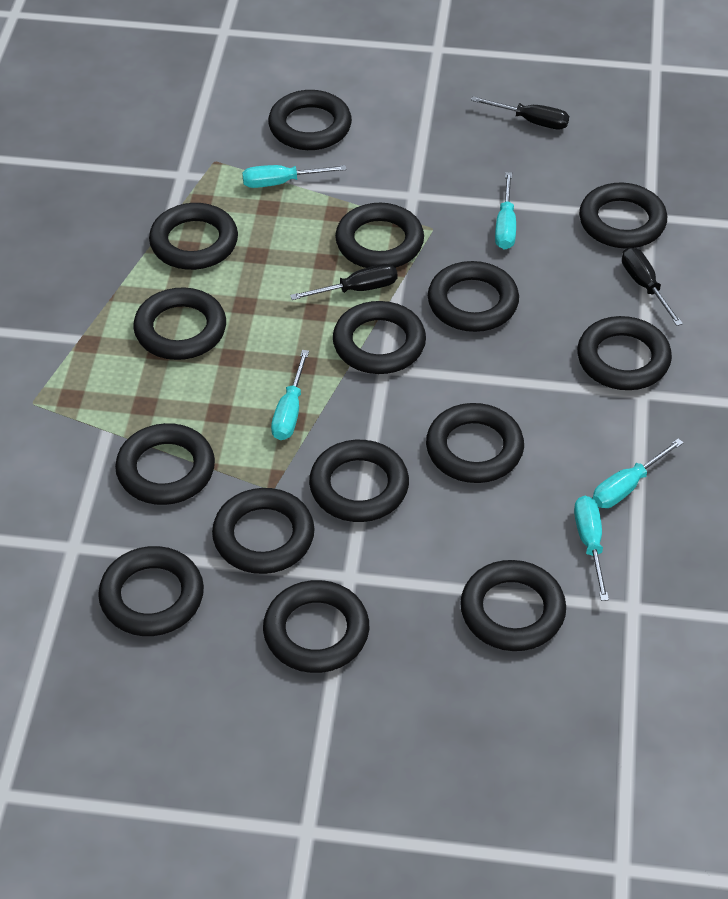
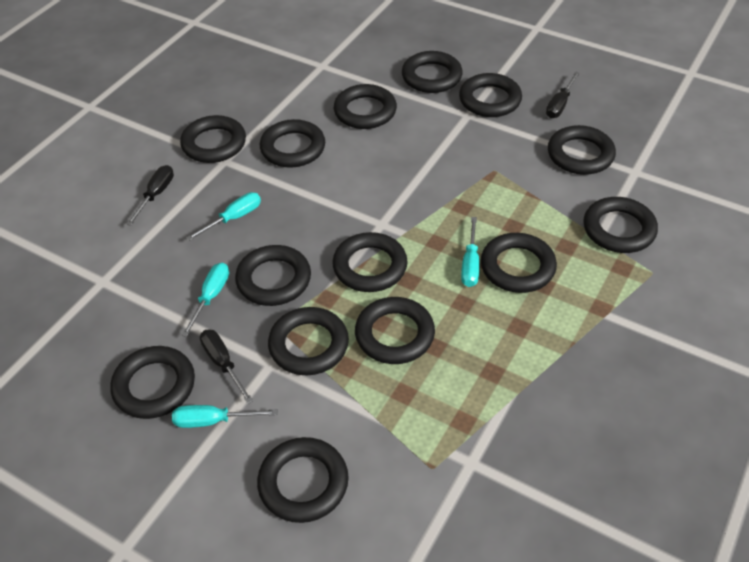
black ring: 15 -> 14
turquoise screwdriver: 5 -> 4

